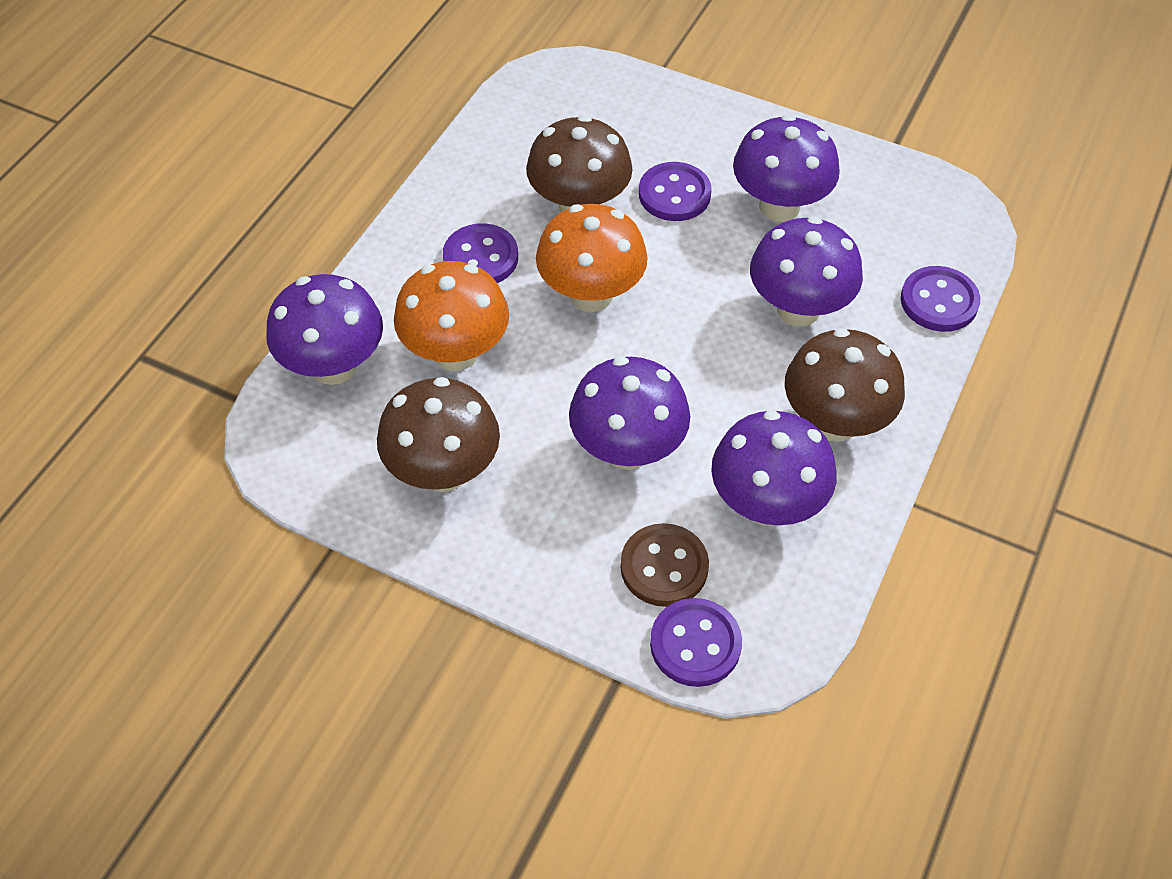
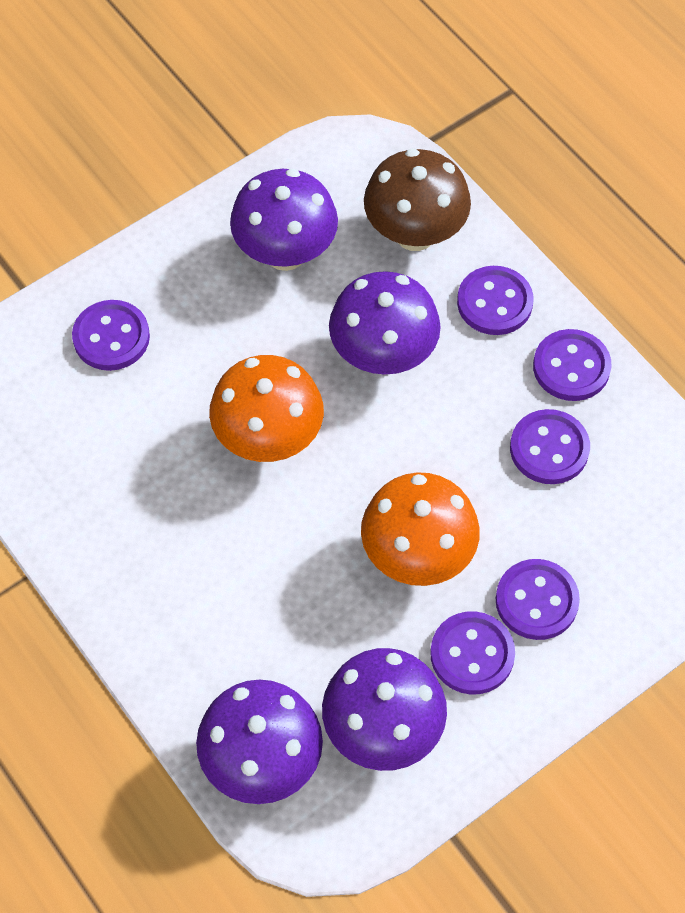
brown button: 1 -> 0
brown mushroom: 3 -> 1
purple button: 4 -> 6
purple mushroom: 5 -> 4

